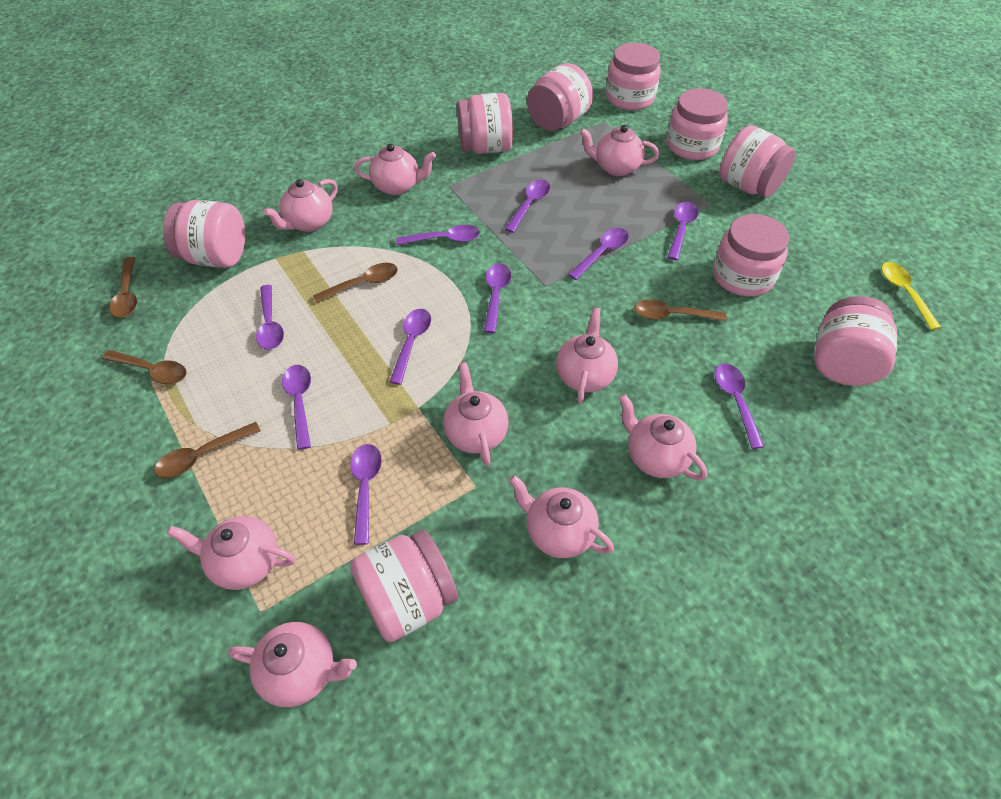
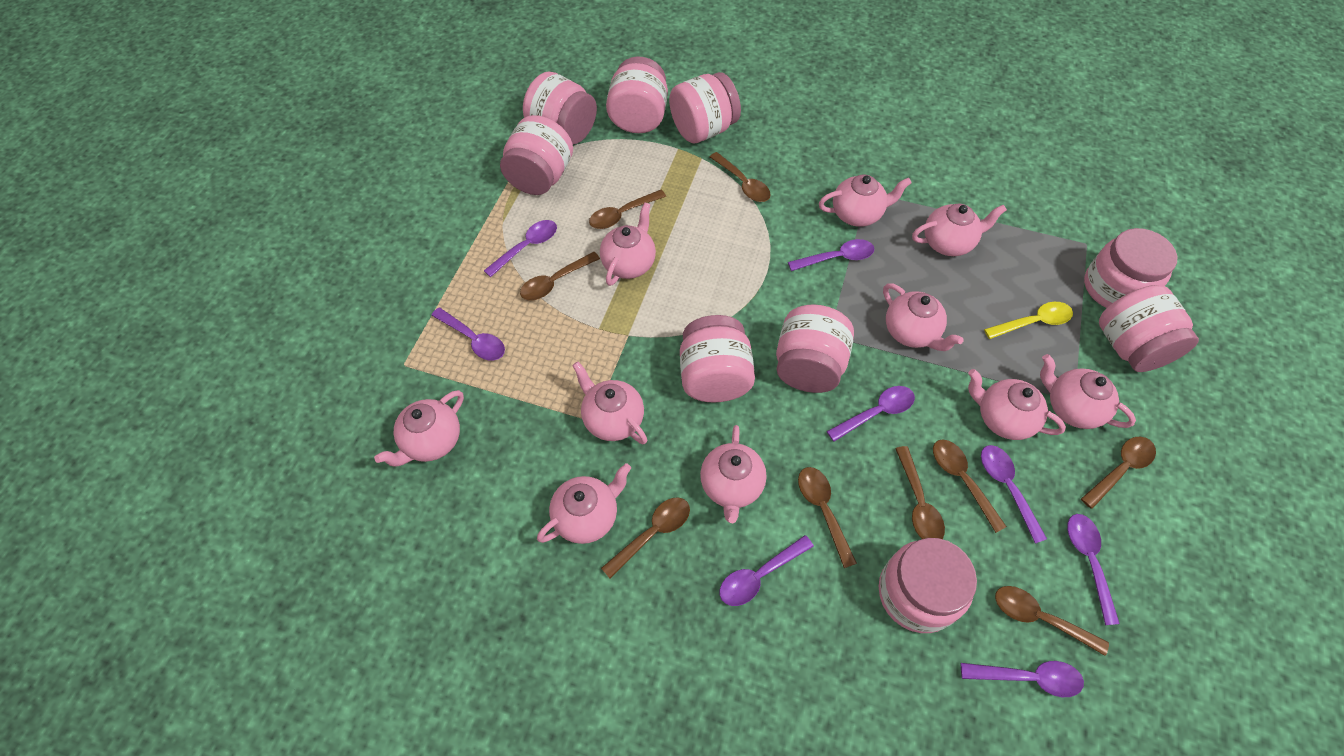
brown spoon: 5 -> 9
pink teapot: 9 -> 10
purple spoon: 10 -> 8

